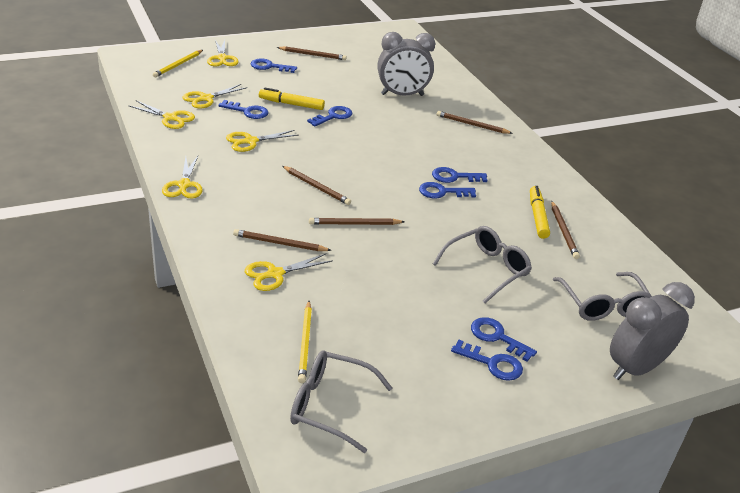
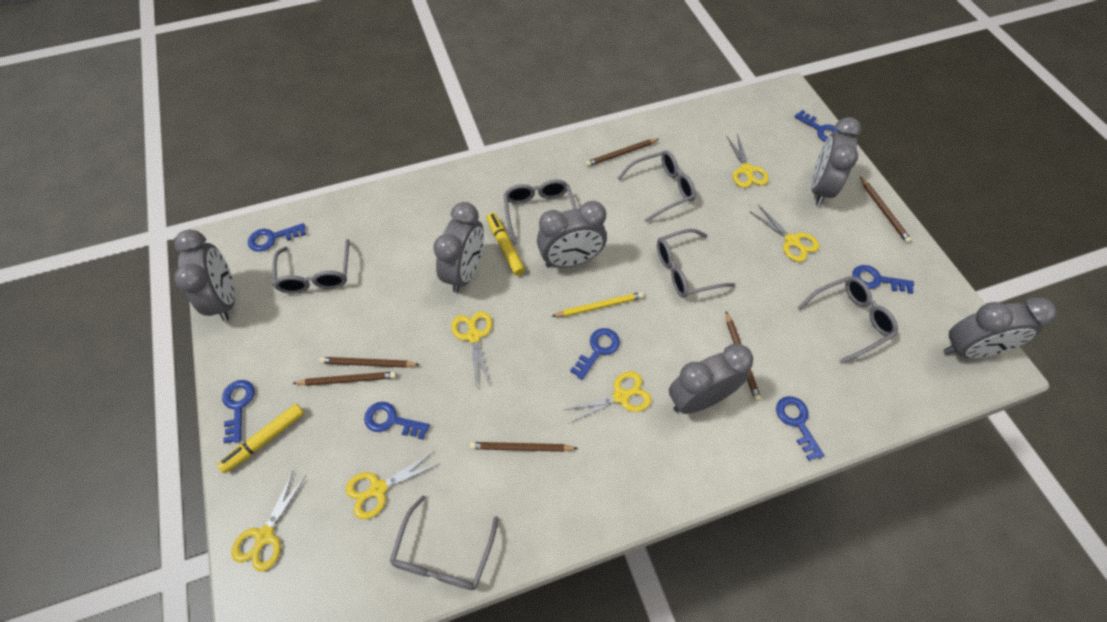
grey clock: 2 -> 6
grey glasses: 3 -> 6
yellow pencil: 2 -> 1

